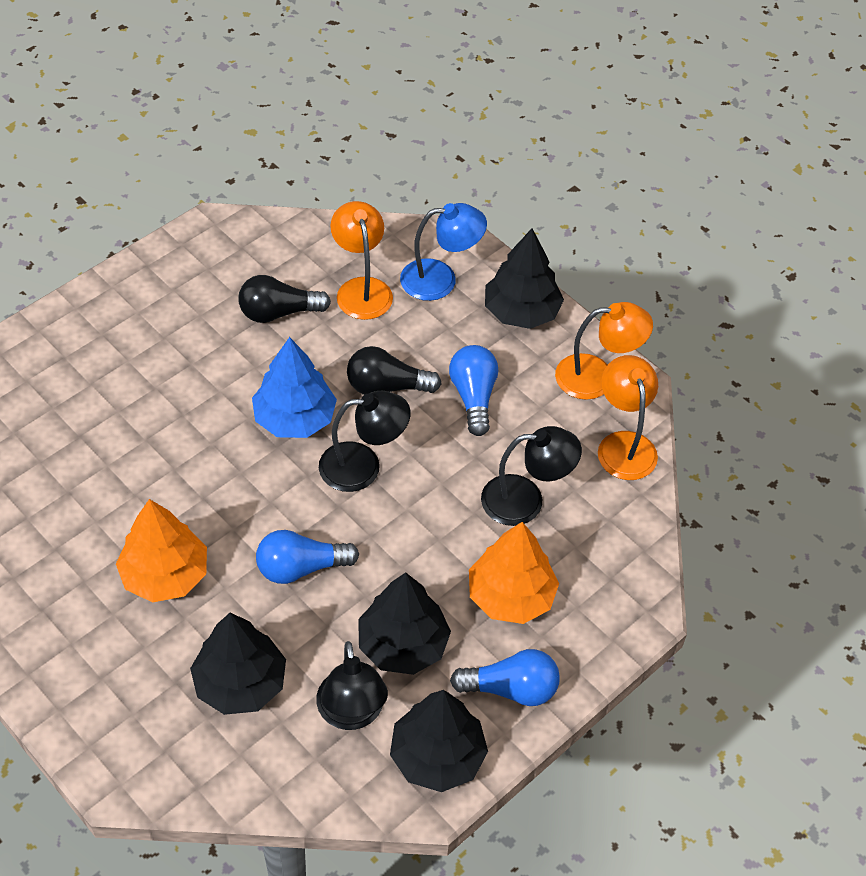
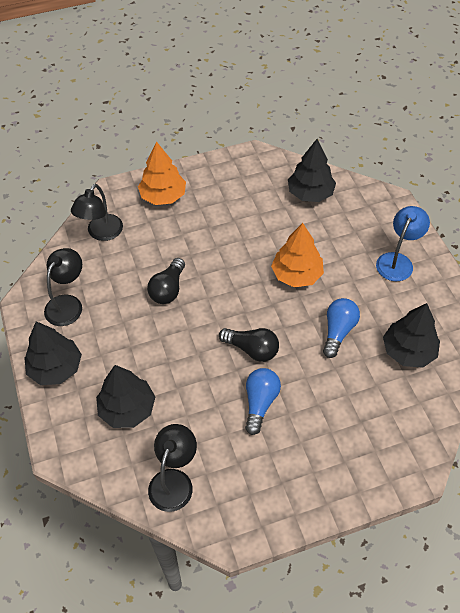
blue light bulb: 3 -> 2
blue tree: 1 -> 0
orange lamp: 3 -> 0

